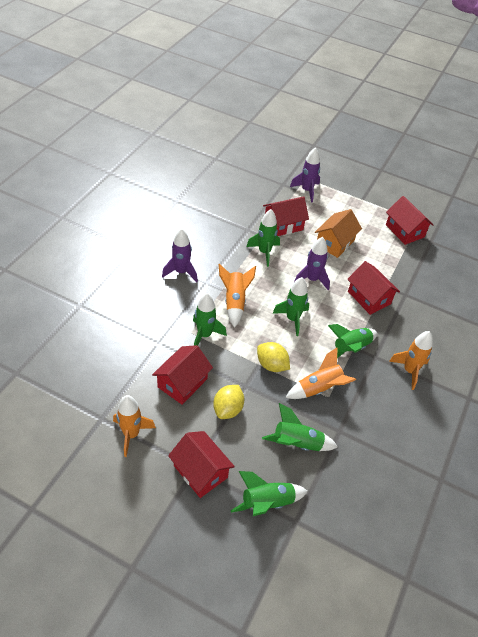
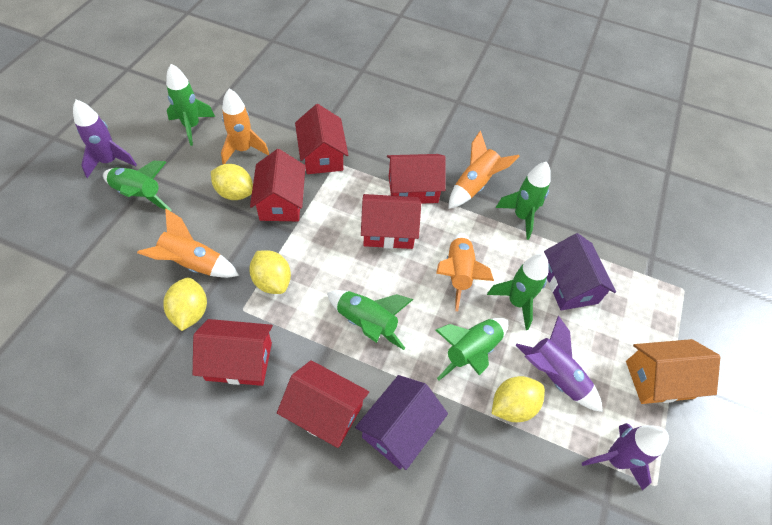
purple house: 0 -> 2
red house: 5 -> 6
yellow lemon: 2 -> 4

